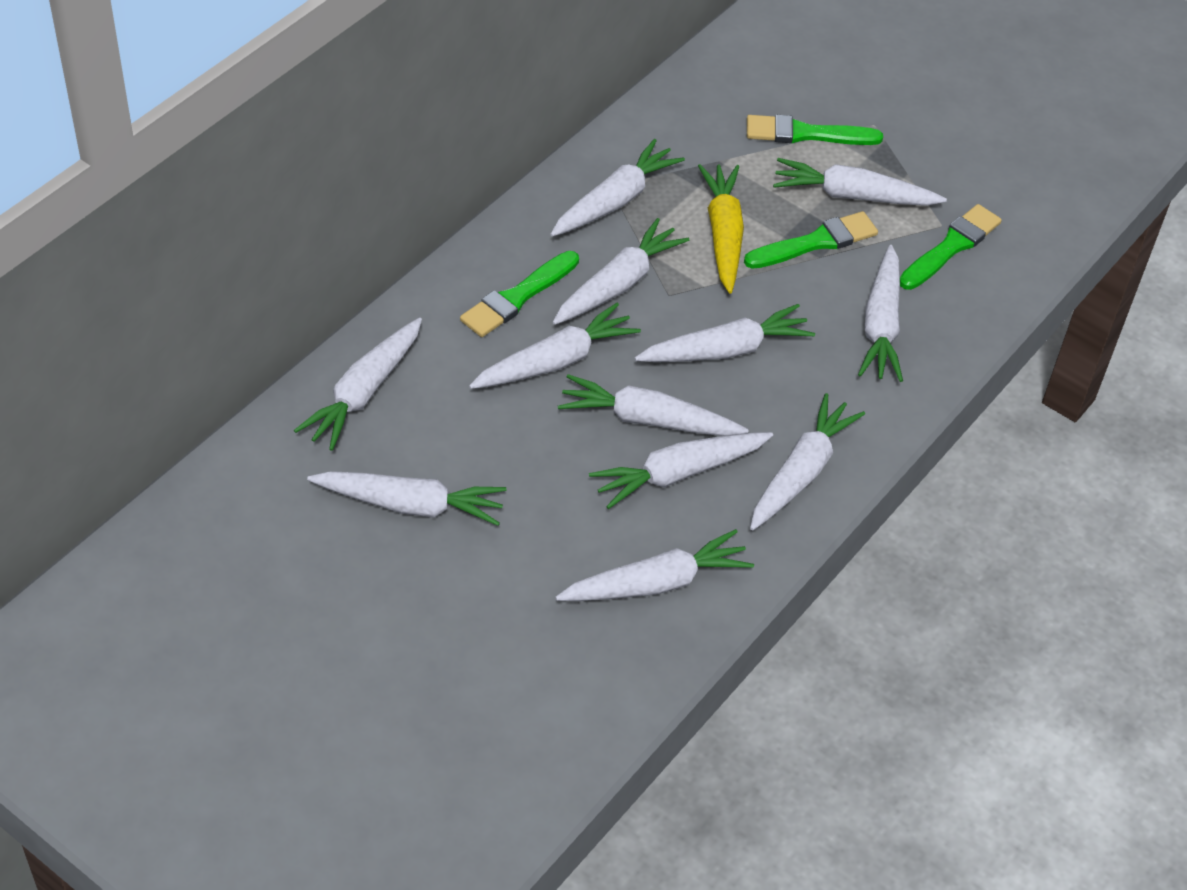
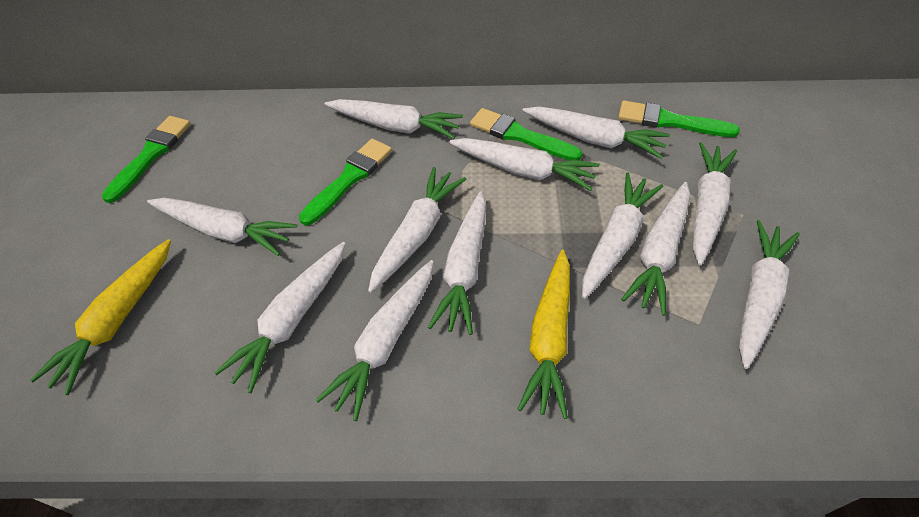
yellow carrot: 1 -> 2

